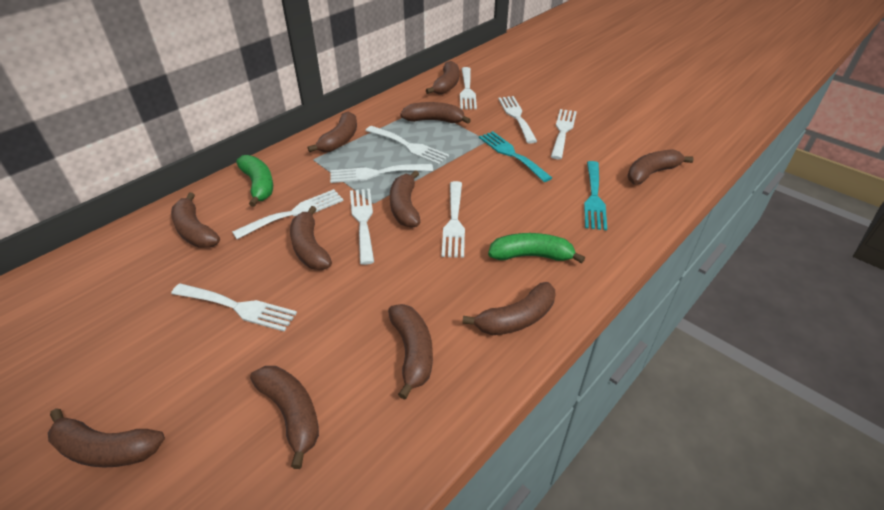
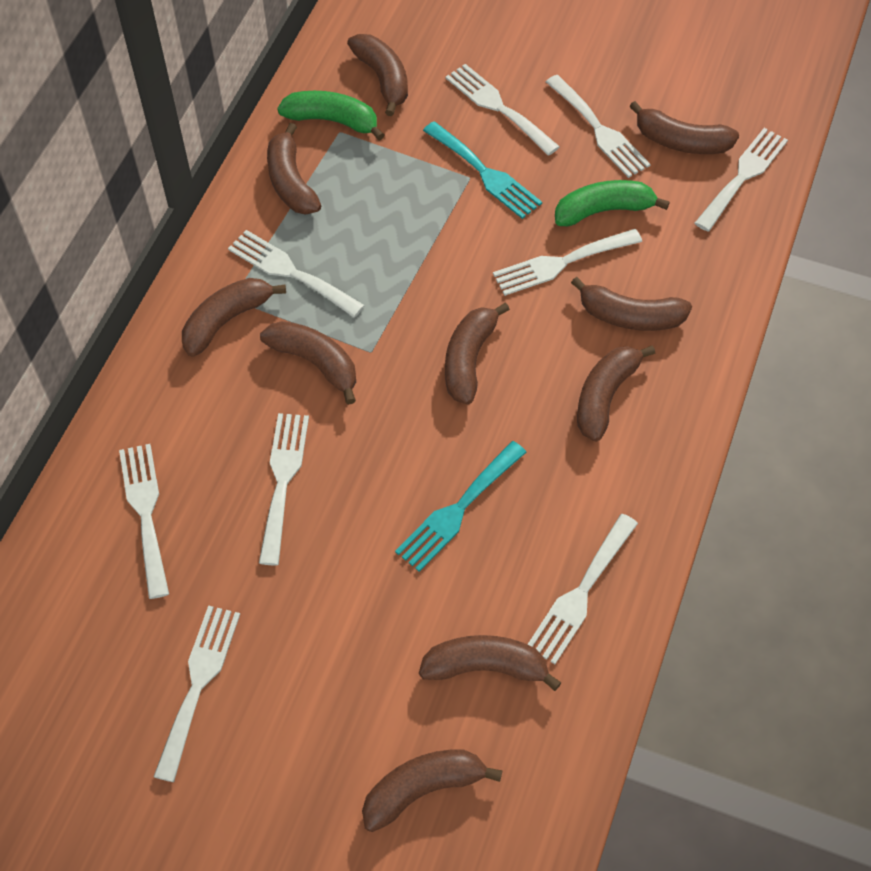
brown banana: 11 -> 10

